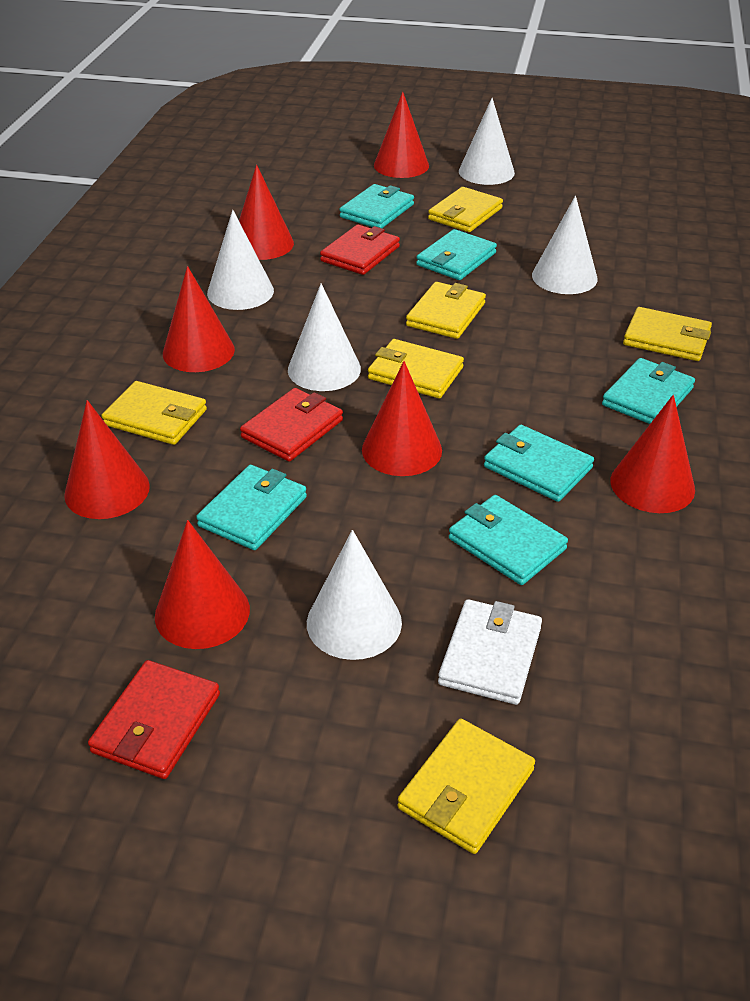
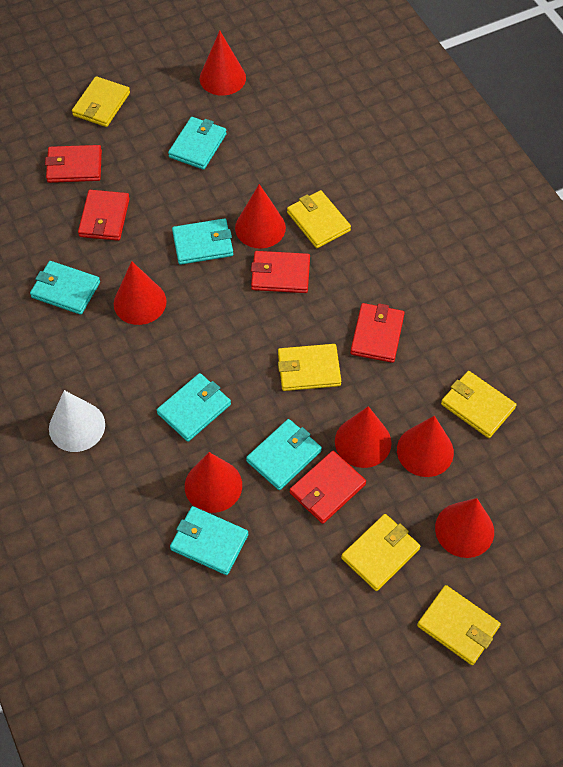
red wallet: 3 -> 5
white cone: 5 -> 1
white wallet: 1 -> 0

